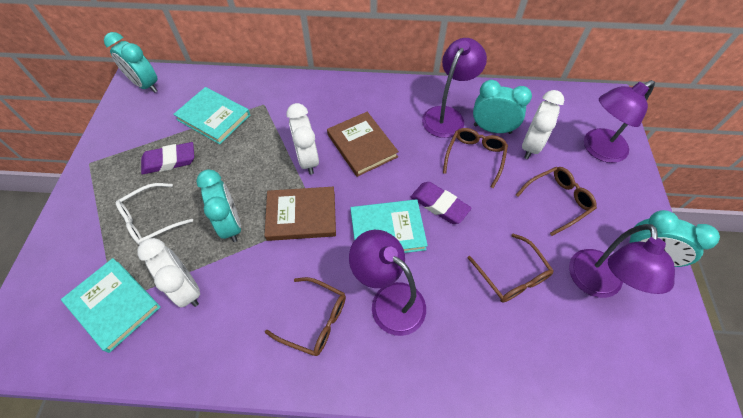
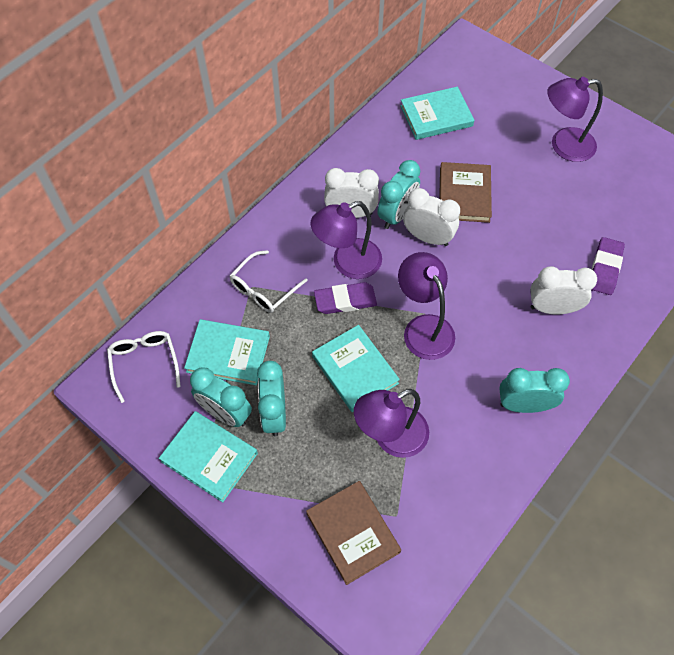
brown glasses: 4 -> 0
turquoise book: 3 -> 4
white glasses: 1 -> 2

